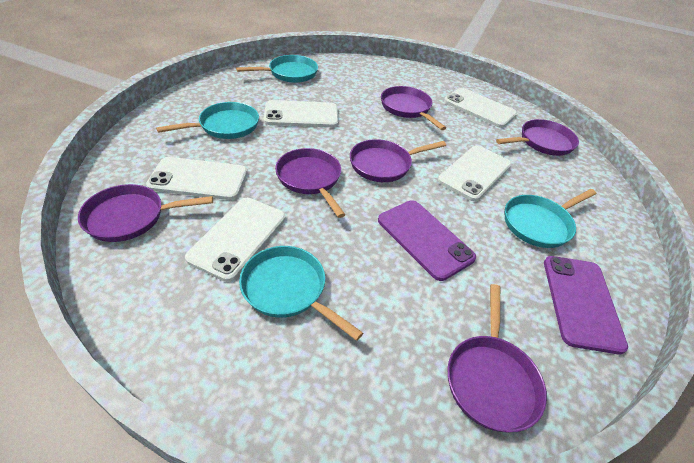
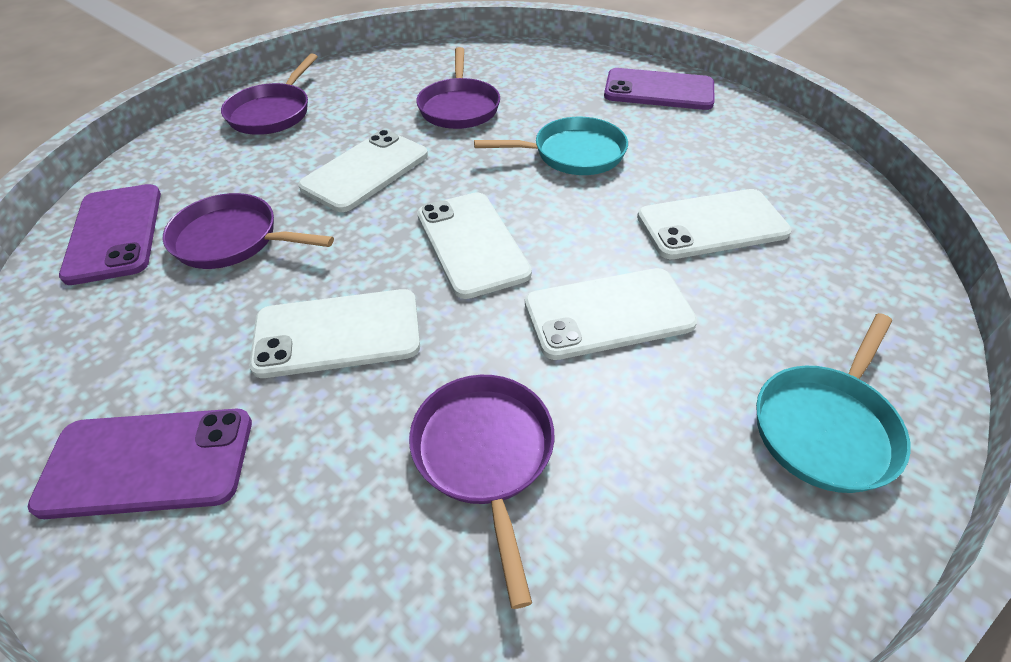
purple pan: 6 -> 4
purple phone: 2 -> 3
turquoise pan: 4 -> 2

